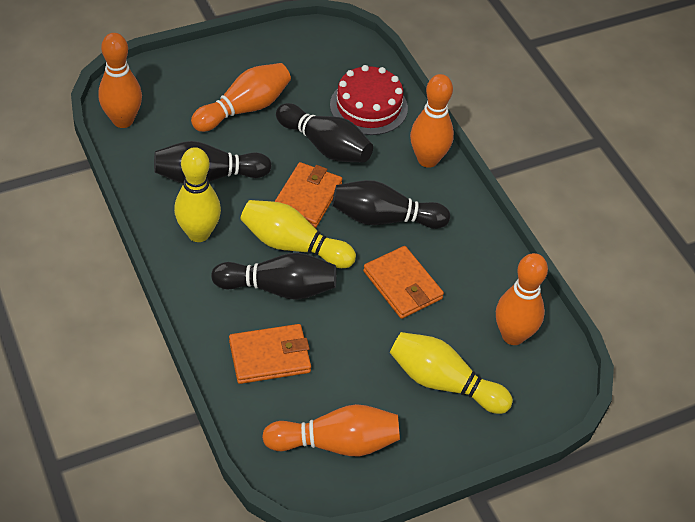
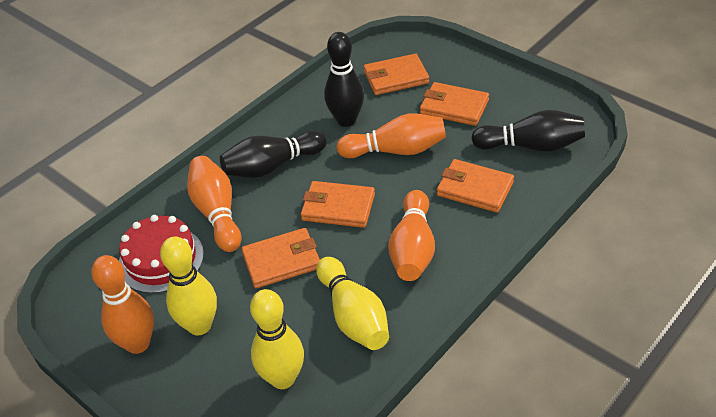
black bowling pin: 4 -> 3
orange bowling pin: 5 -> 4
orange wallet: 3 -> 5

